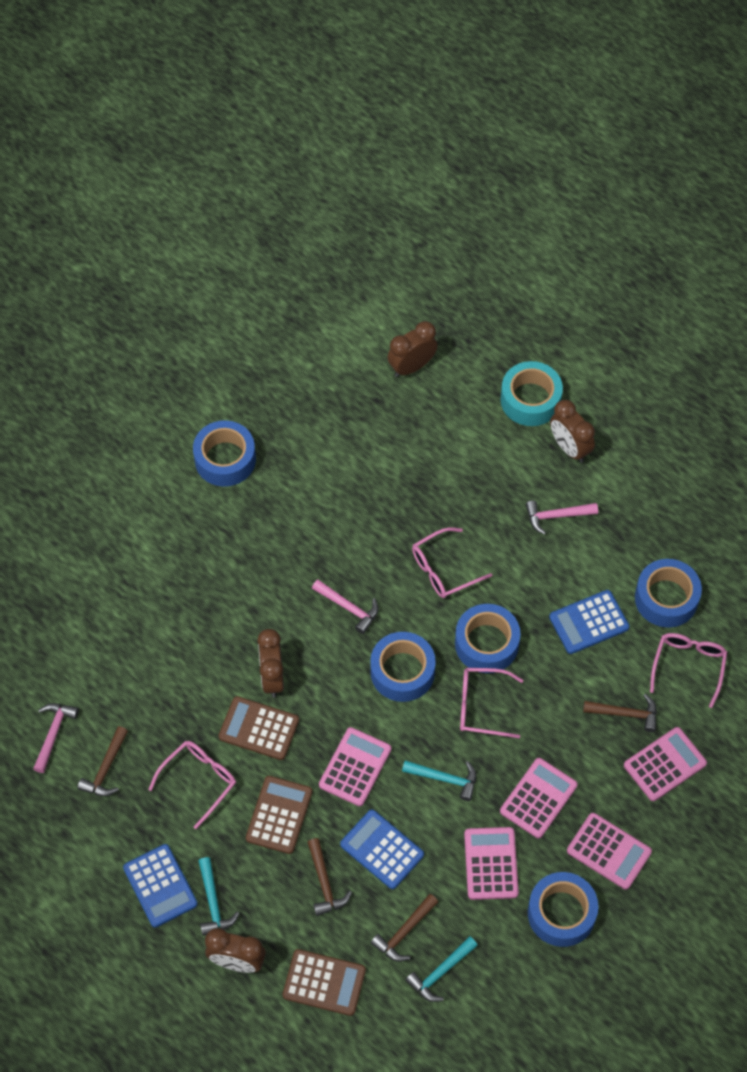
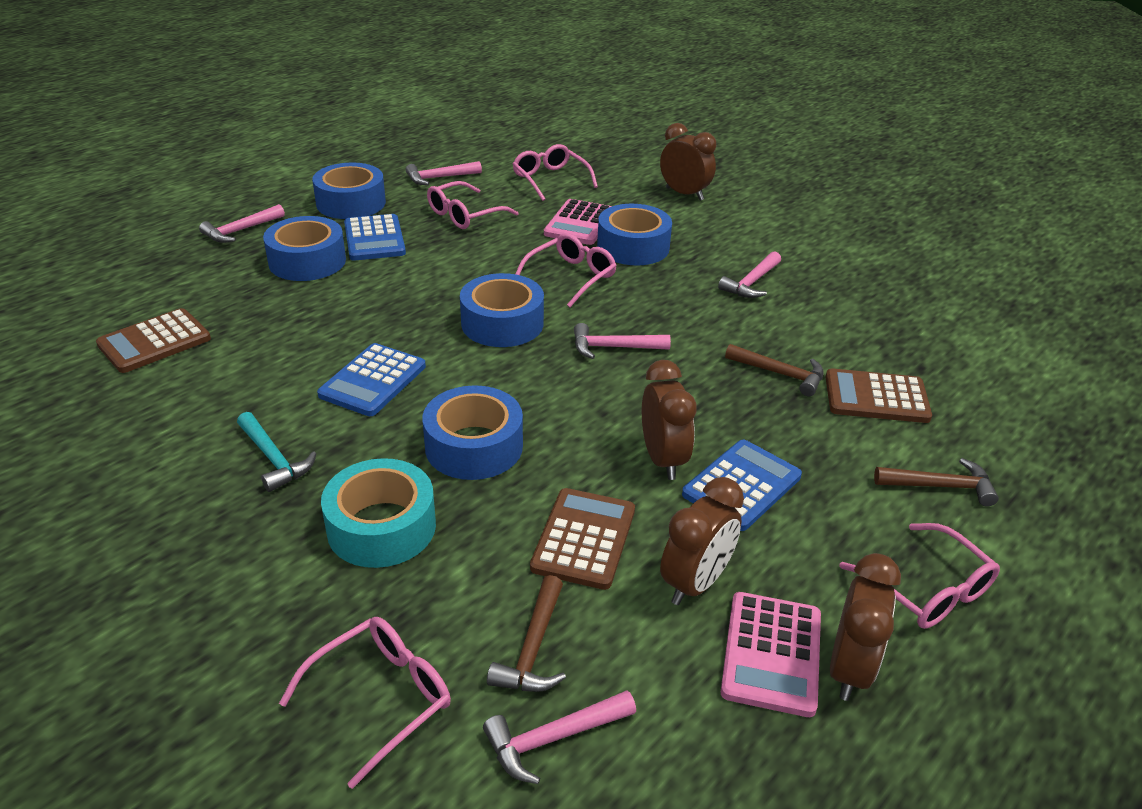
brown hammer: 4 -> 3
pink calculator: 5 -> 2
pink glasses: 4 -> 5
pink hammer: 3 -> 5
turquoise hammer: 3 -> 1

